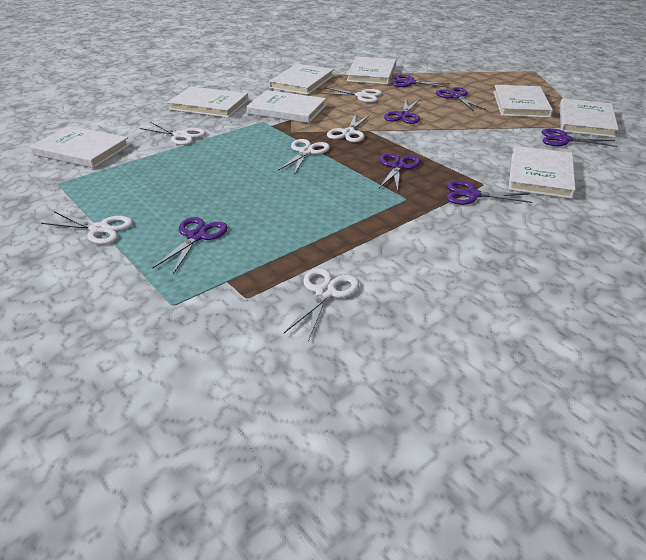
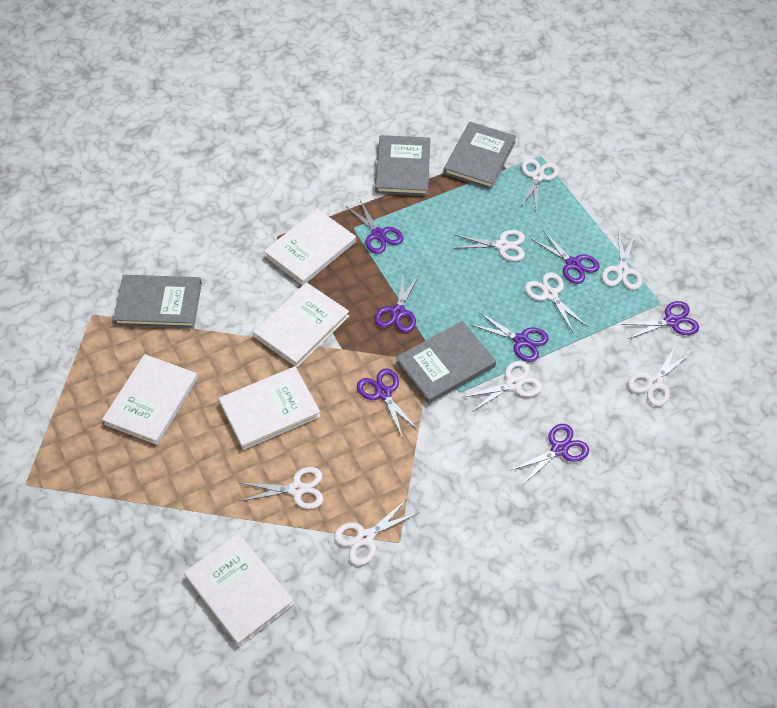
grey book: 0 -> 4
white book: 8 -> 5
white scissors: 6 -> 8

